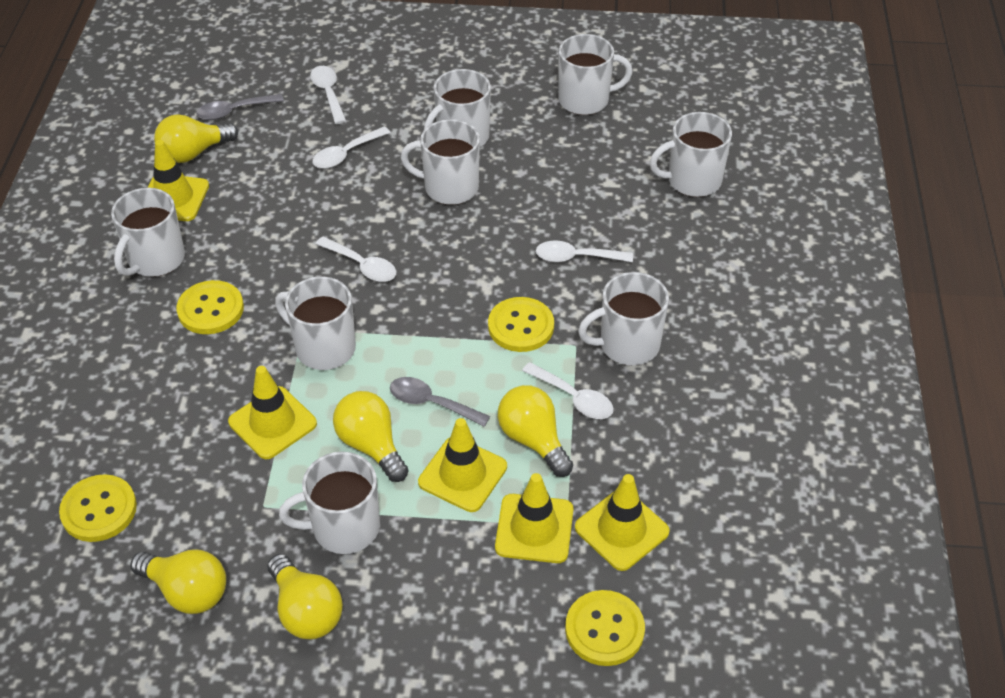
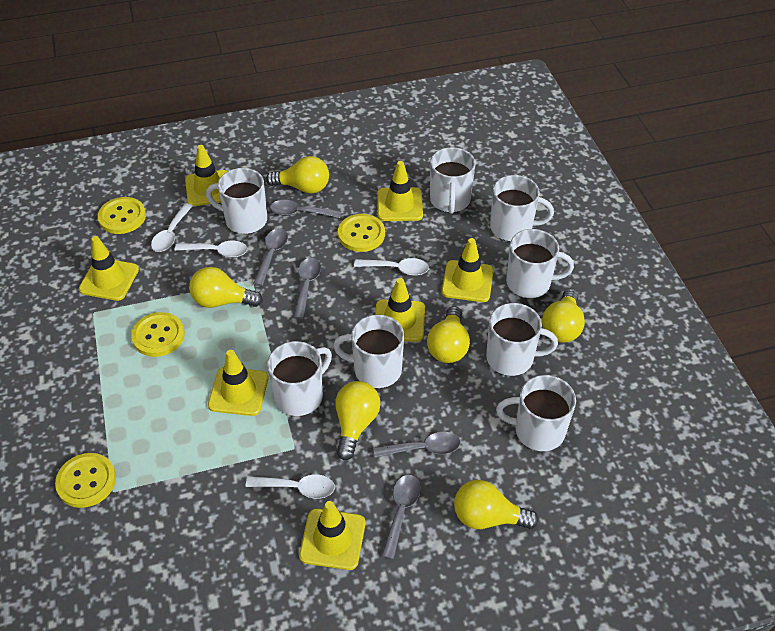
grey spoon: 2 -> 5
white spoon: 5 -> 4
yellow light bulb: 5 -> 6
yellow traffic cone: 5 -> 7

